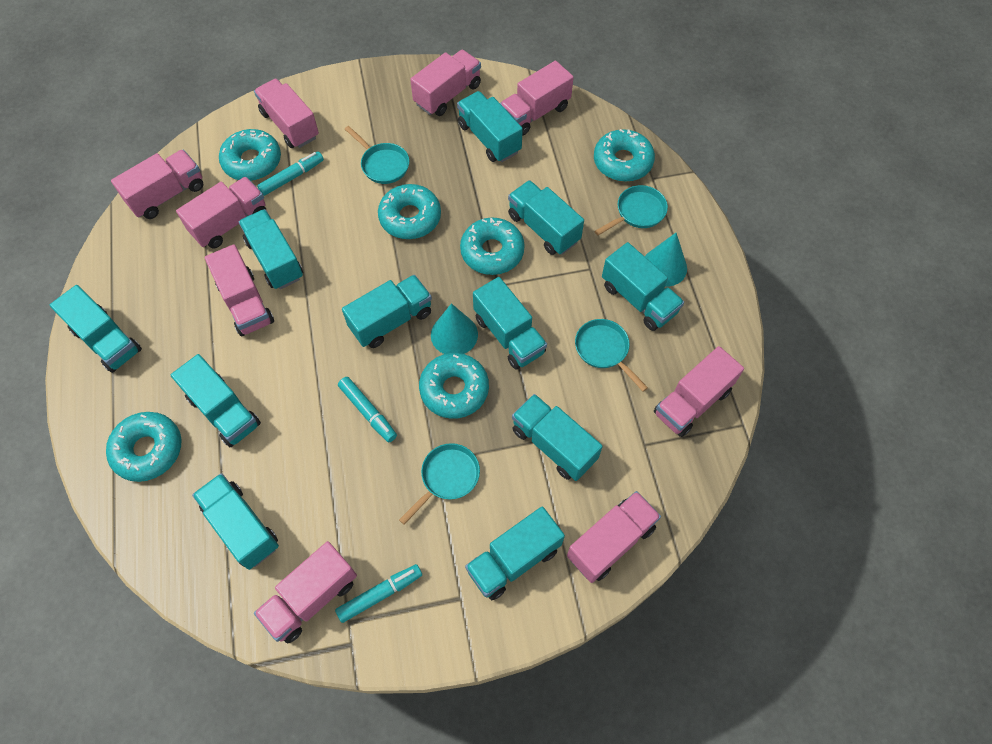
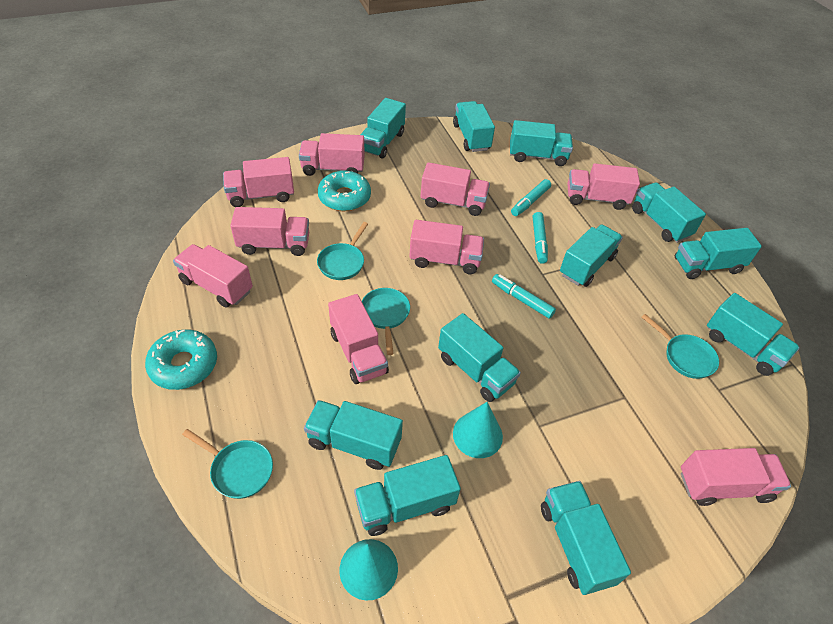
turquoise donut: 6 -> 2

